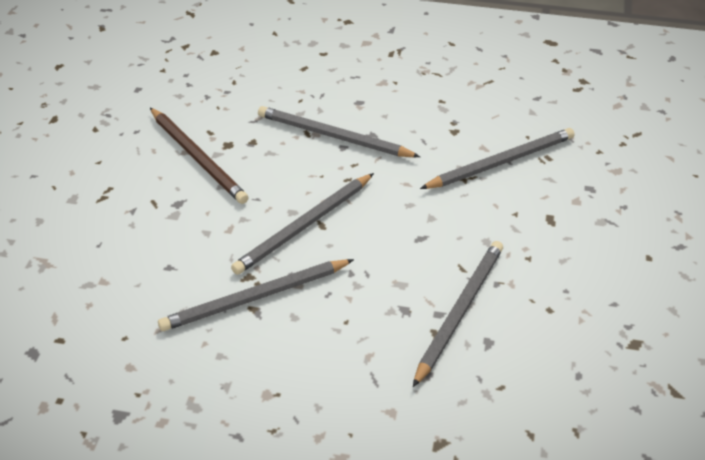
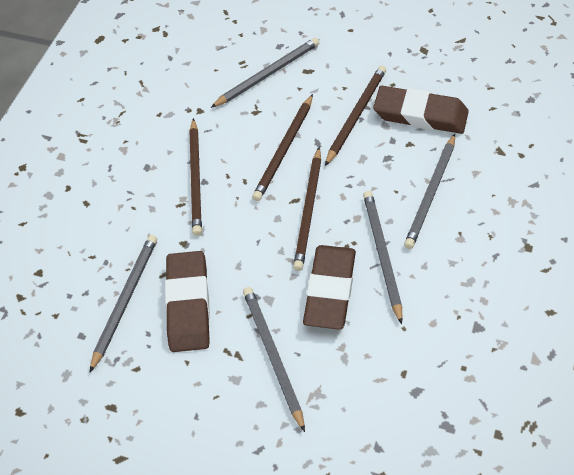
brown eraser: 0 -> 3
brown pencil: 1 -> 4

